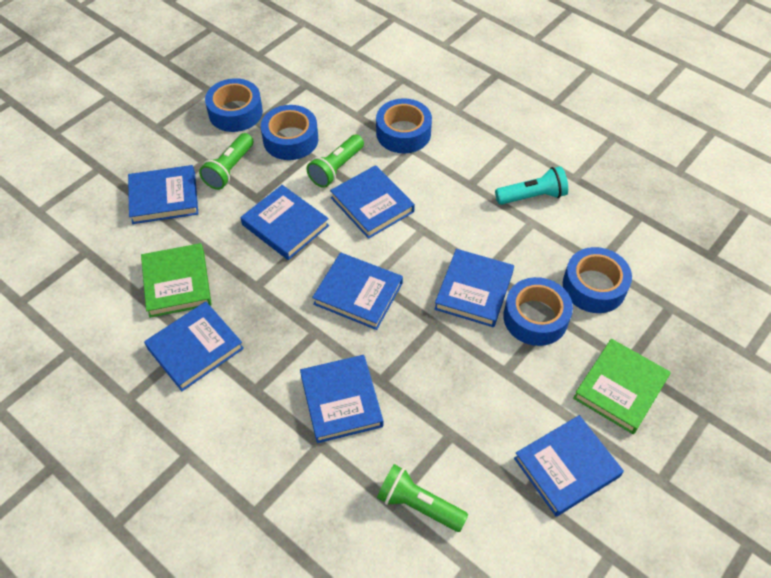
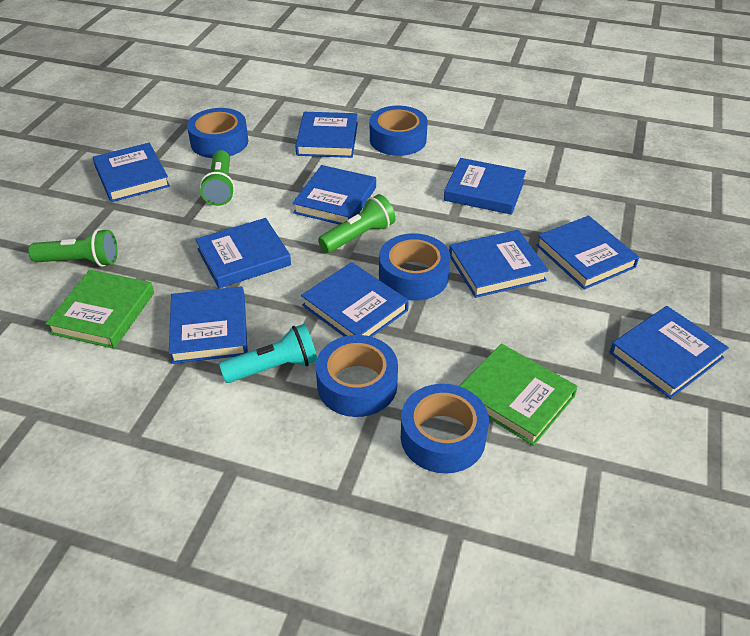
blue book: 8 -> 10

